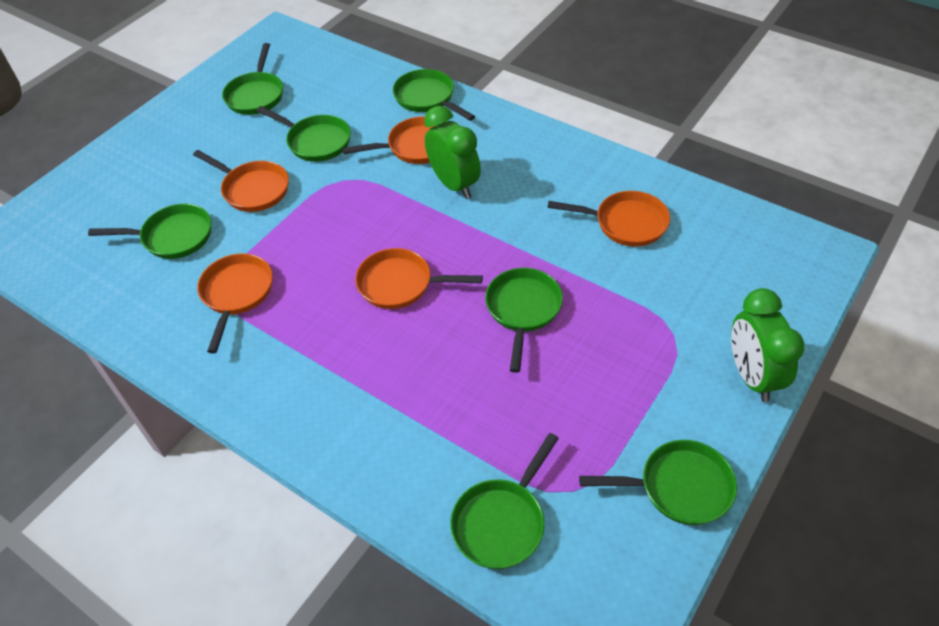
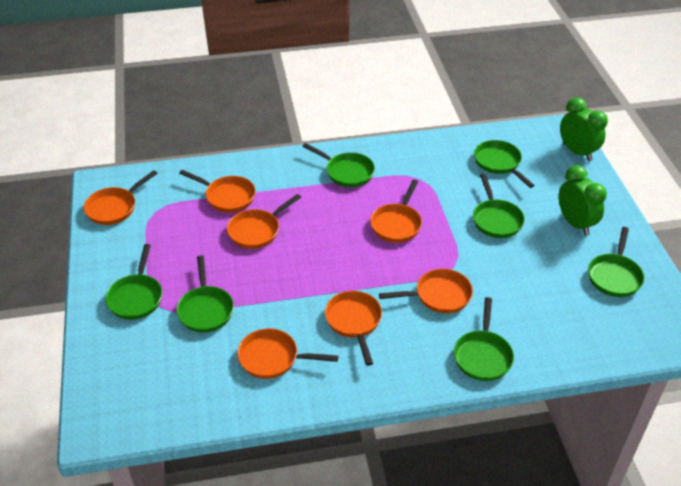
orange pan: 5 -> 7

